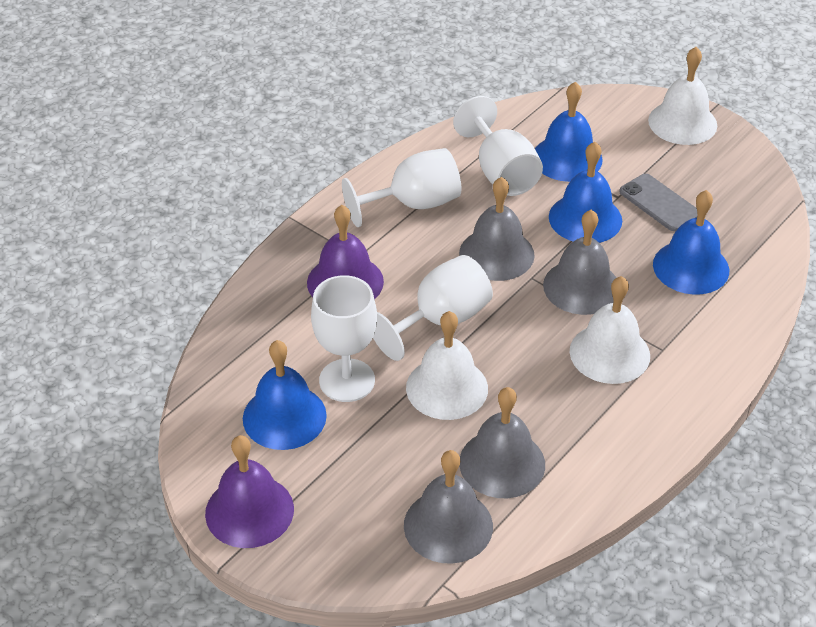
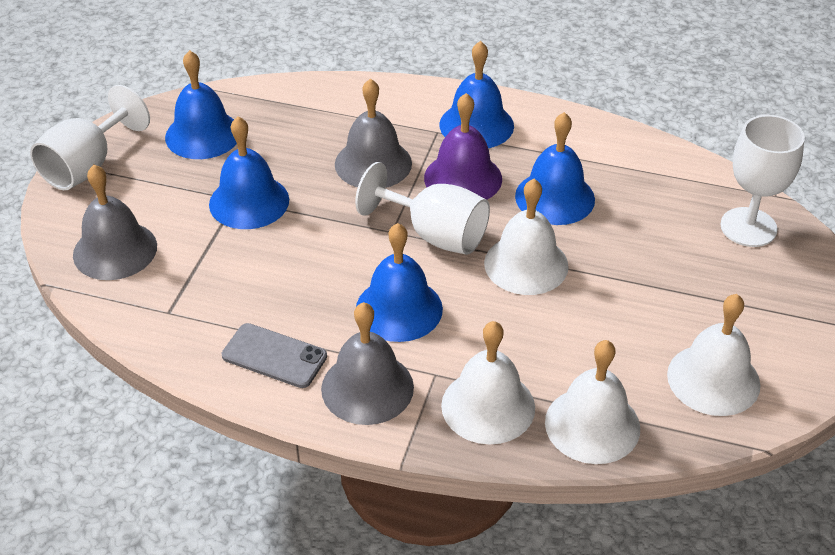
blue bell: 4 -> 5
grey bell: 4 -> 3
purple bell: 2 -> 1
white bell: 3 -> 4
white goblet: 4 -> 3

